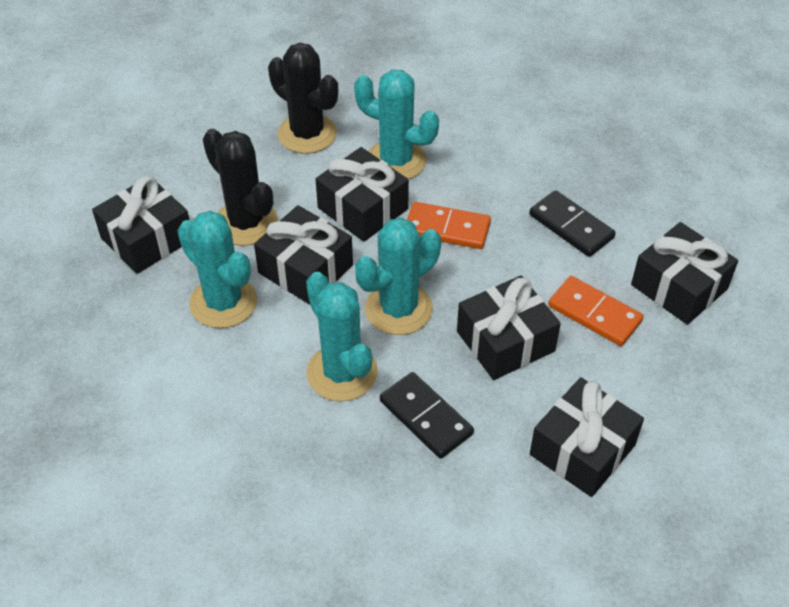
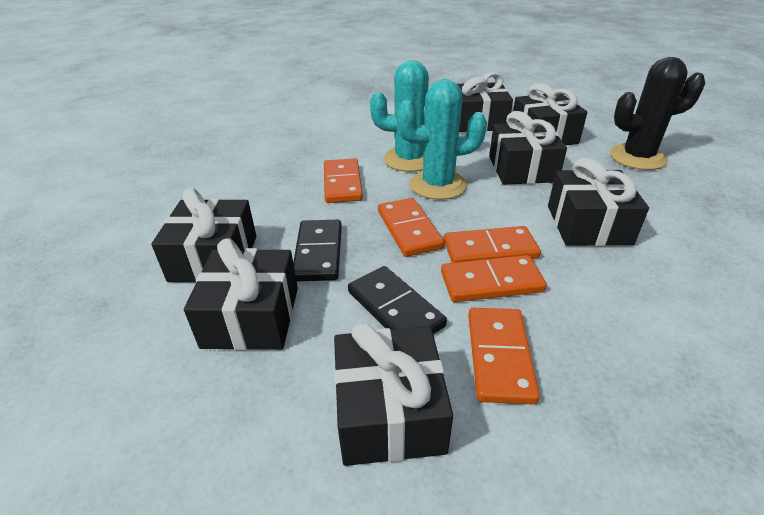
black cactus: 2 -> 1
black gift: 6 -> 7
orange domino: 2 -> 5
turquoise cactus: 4 -> 2

